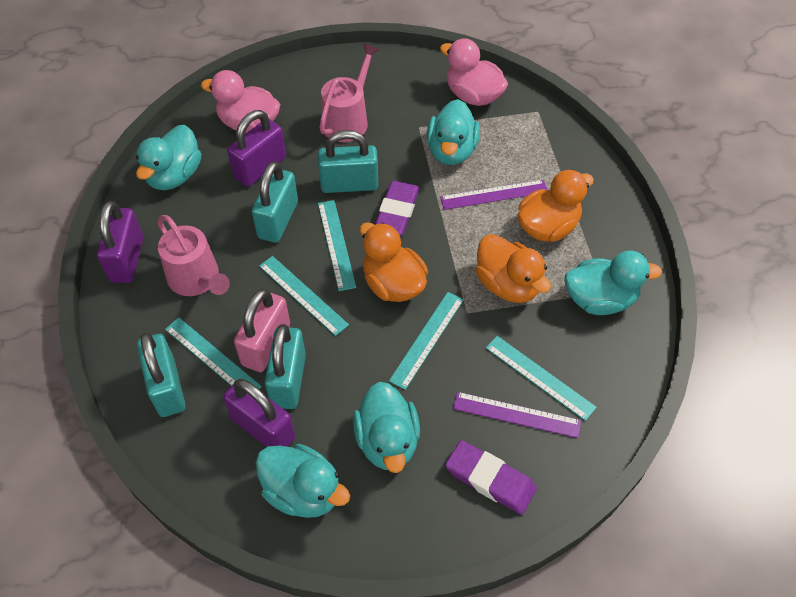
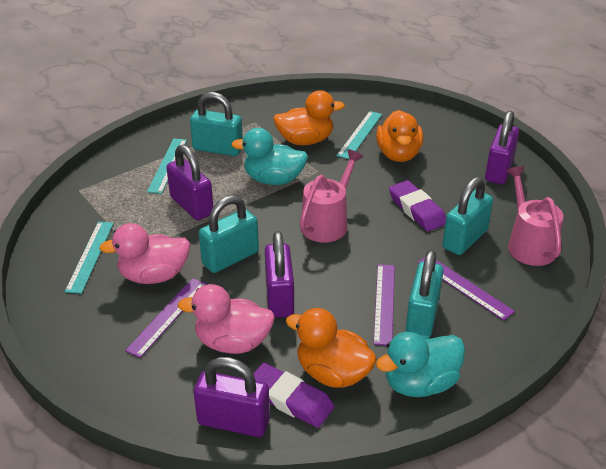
pink padlock: 1 -> 0
purple padlock: 3 -> 4
purple ruler: 2 -> 3
turquoise duck: 5 -> 2
turquoise ruler: 5 -> 3

